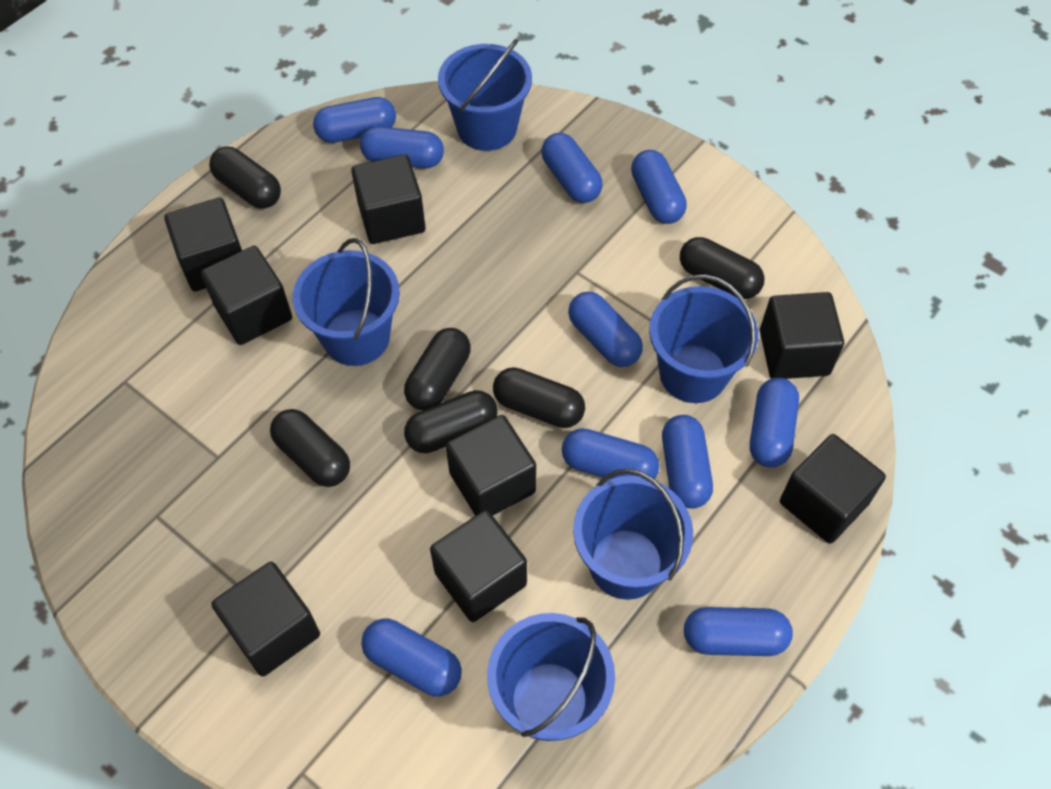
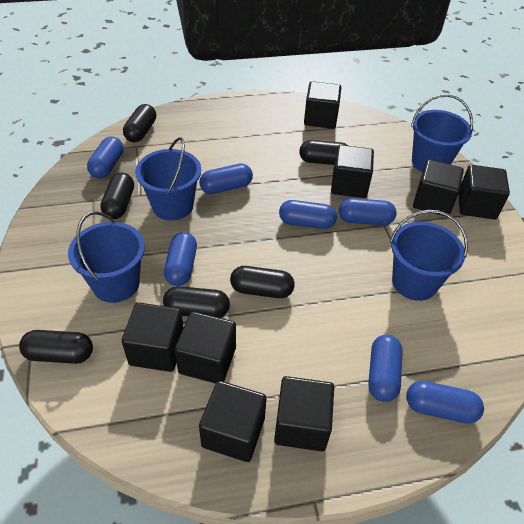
blue bucket: 5 -> 4
blue capsule: 10 -> 7

